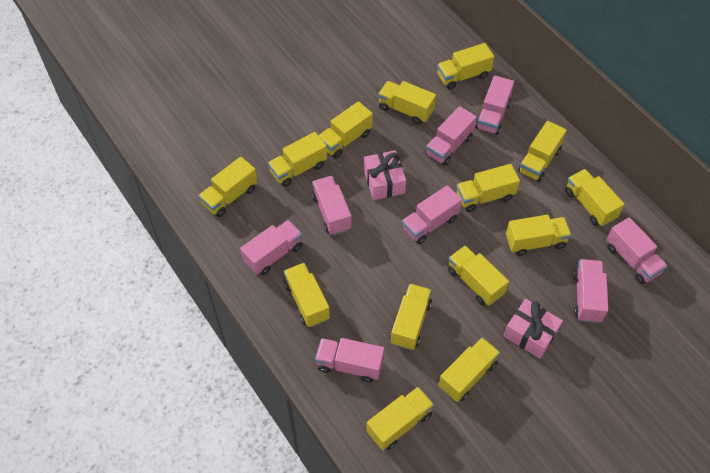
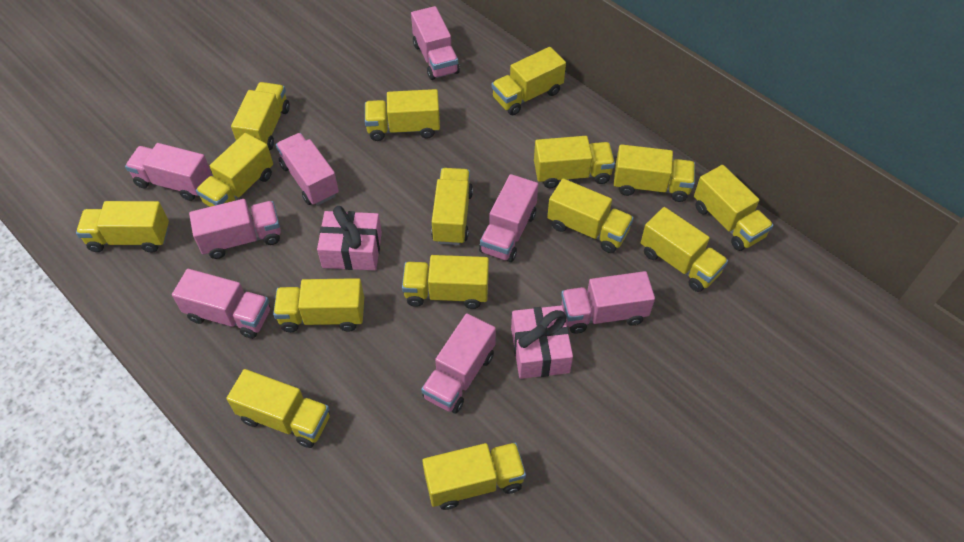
yellow truck: 14 -> 15

